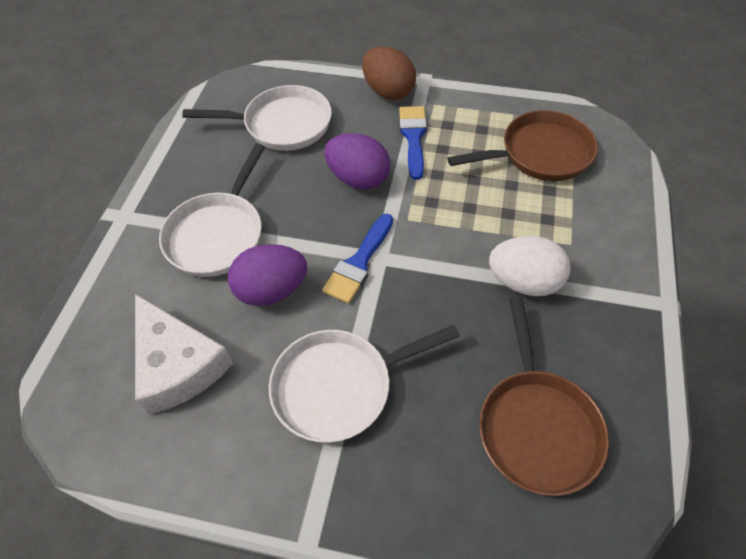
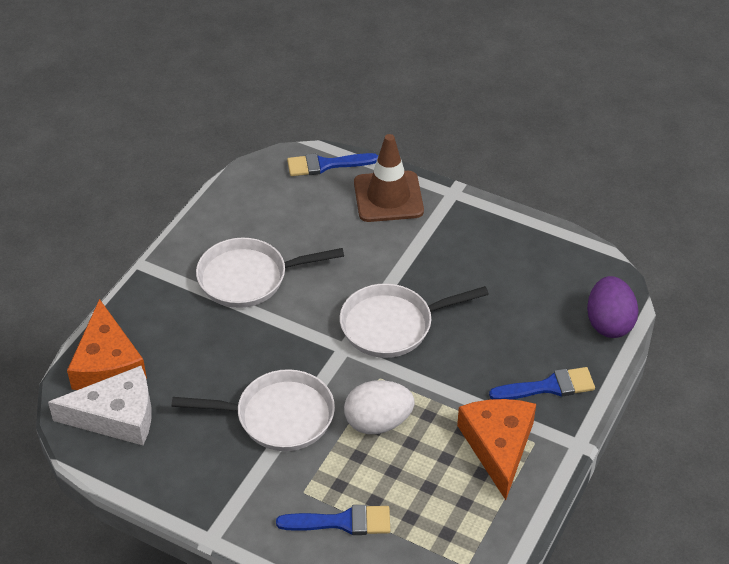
blue brush: 2 -> 3
brown egg: 1 -> 0
brown pan: 2 -> 0
brown traffic cone: 0 -> 1
orange cheese: 0 -> 2
purple egg: 2 -> 1

